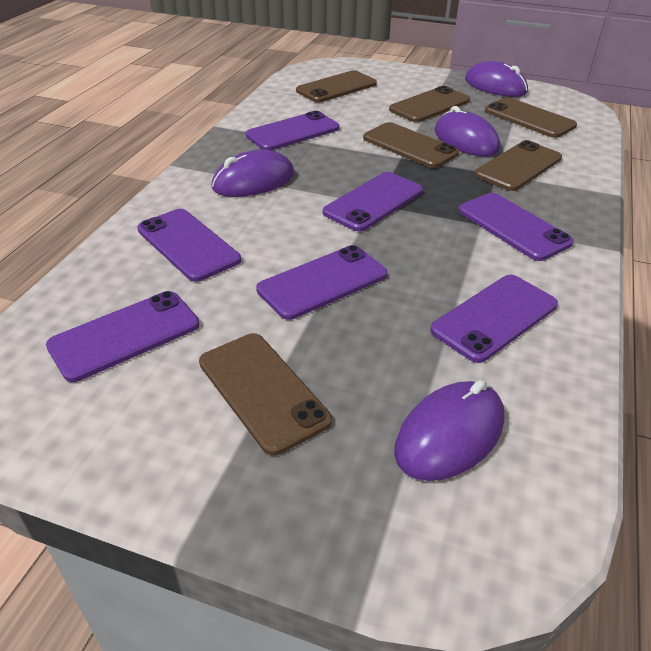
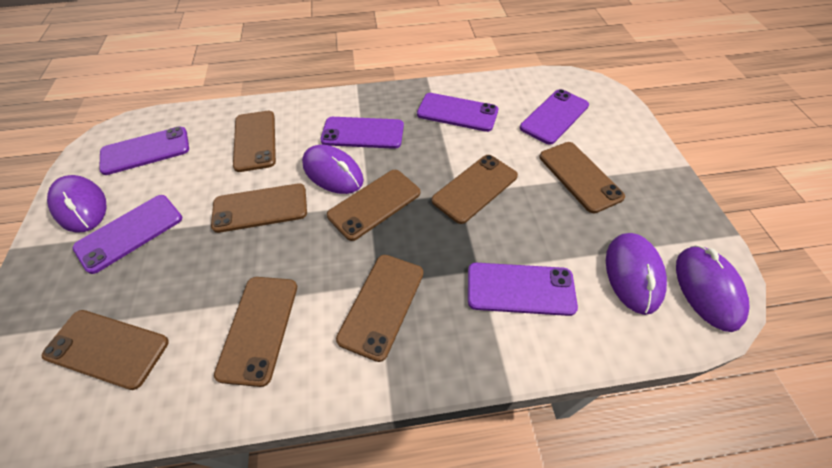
brown phone: 6 -> 8
purple phone: 7 -> 6

